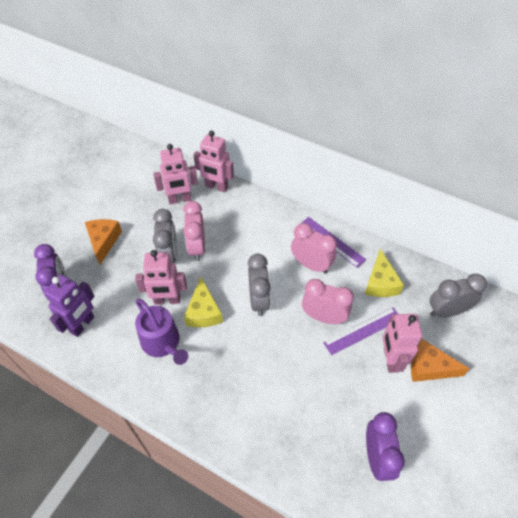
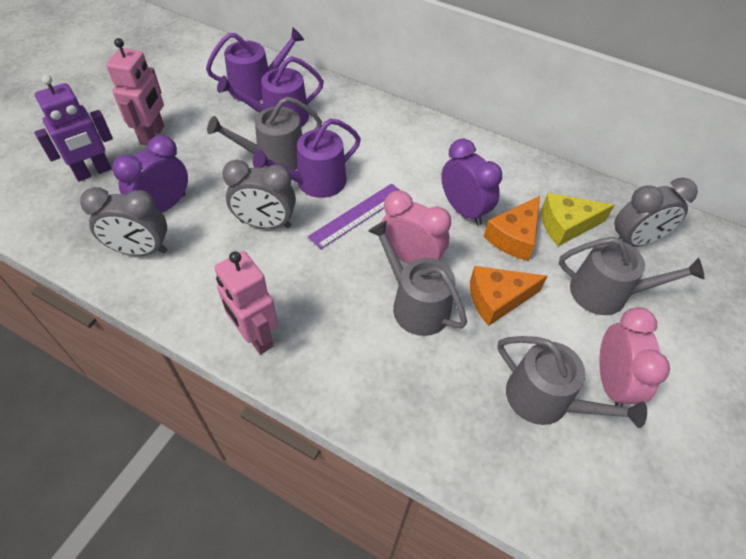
grey watering can: 0 -> 4
pink clock: 3 -> 2
pink robot: 4 -> 2
purple ruler: 2 -> 1
purple watering can: 1 -> 3
yellow cheese: 2 -> 1

